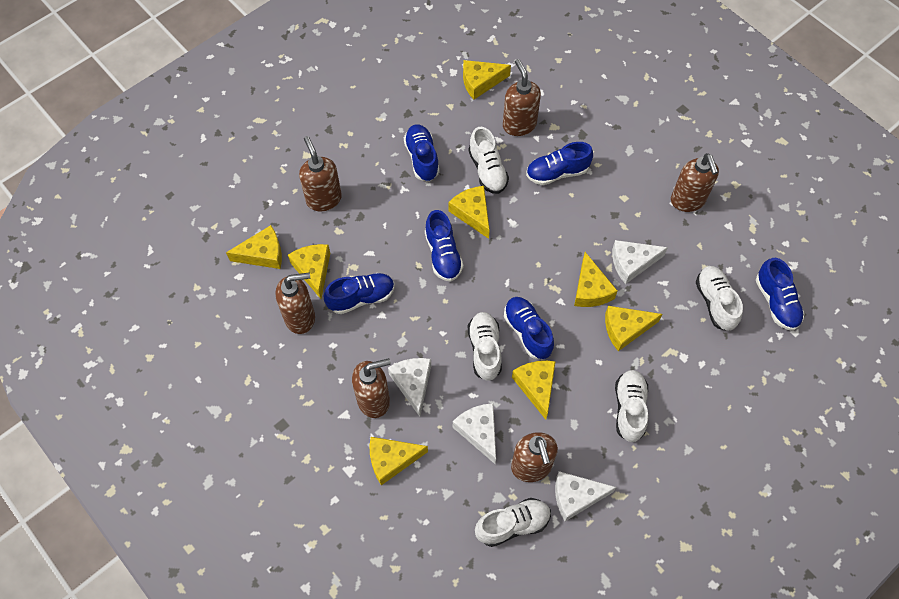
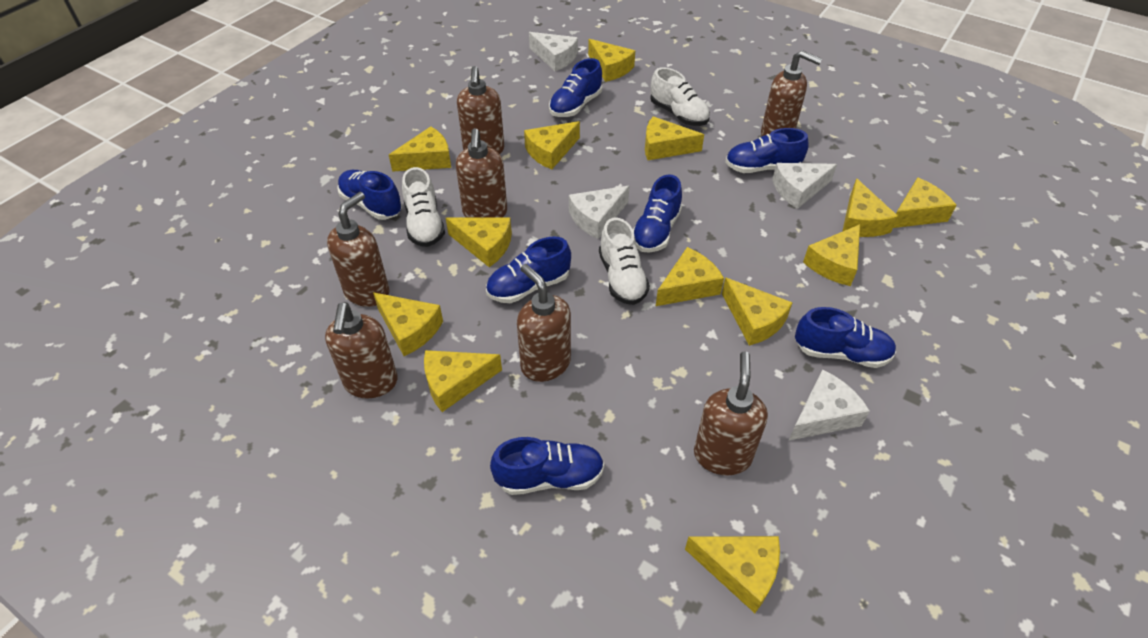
blue shoe: 6 -> 7
brown soap dispenser: 6 -> 7
white shoe: 5 -> 3
yellow cheese: 8 -> 13

